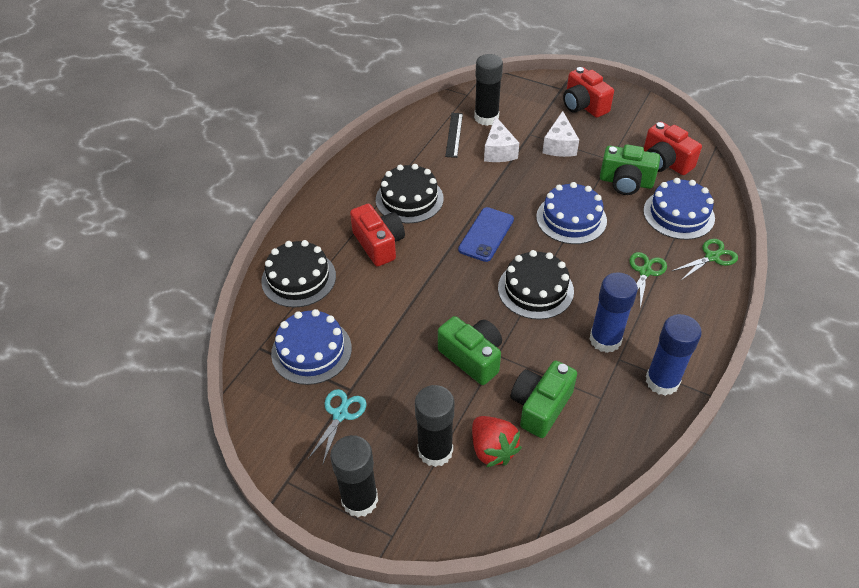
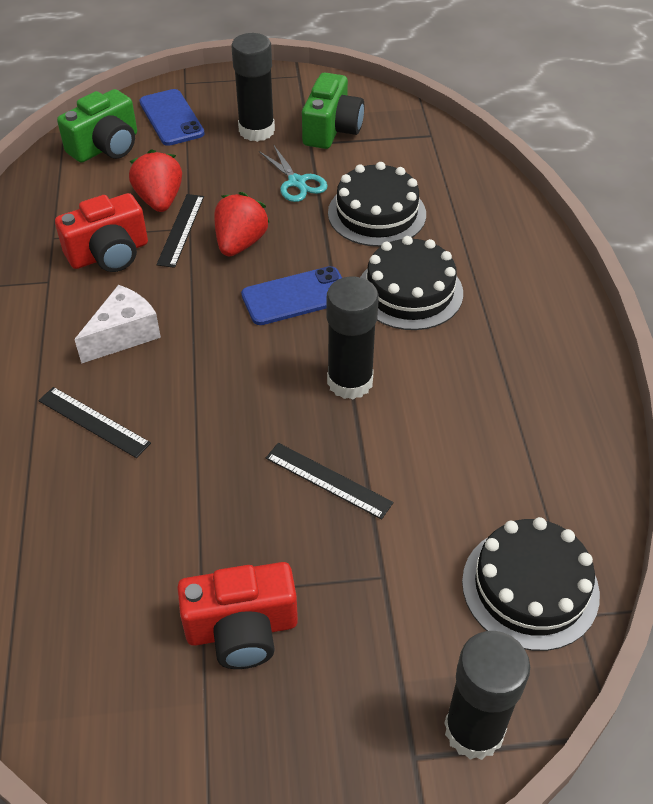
black ruler: 1 -> 3
blue cake: 3 -> 0
blue glue stick: 2 -> 0
blue phone: 1 -> 2
green camera: 3 -> 2
green scissors: 2 -> 0
red camera: 3 -> 2
red strawberry: 1 -> 2
white cheese: 2 -> 1

